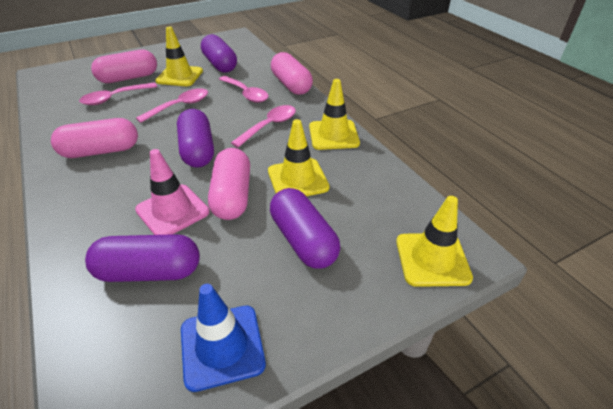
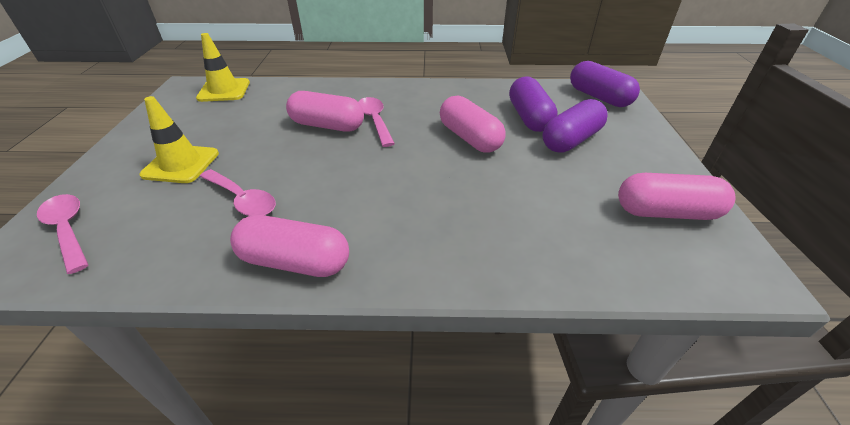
blue traffic cone: 1 -> 0
pink spoon: 4 -> 3
pink traffic cone: 1 -> 0
purple capsule: 4 -> 3
yellow traffic cone: 4 -> 2

